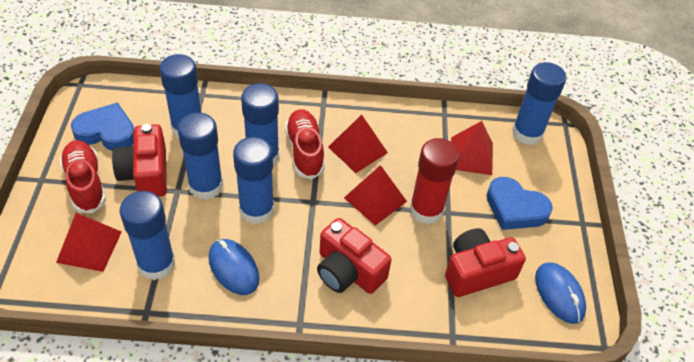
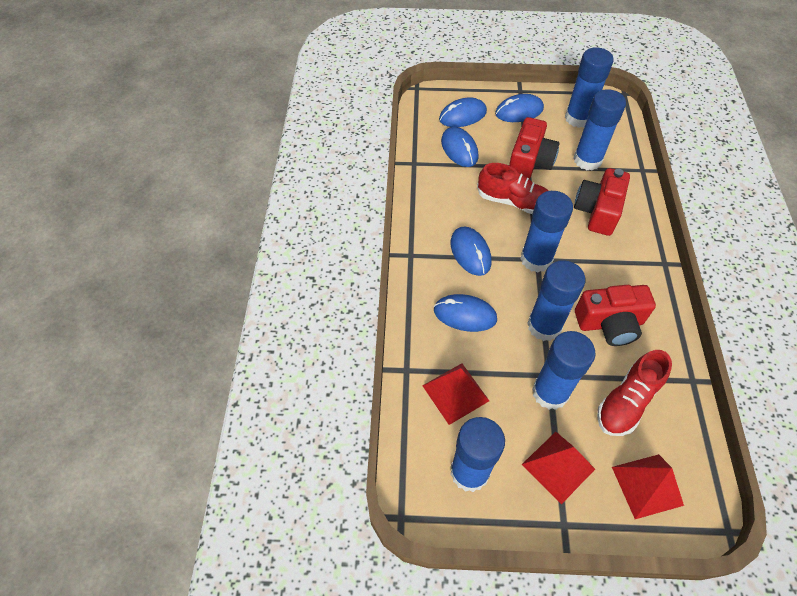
blue heart: 2 -> 0
blue mouse: 2 -> 5
red glue stick: 1 -> 0
red pyramid: 4 -> 3

